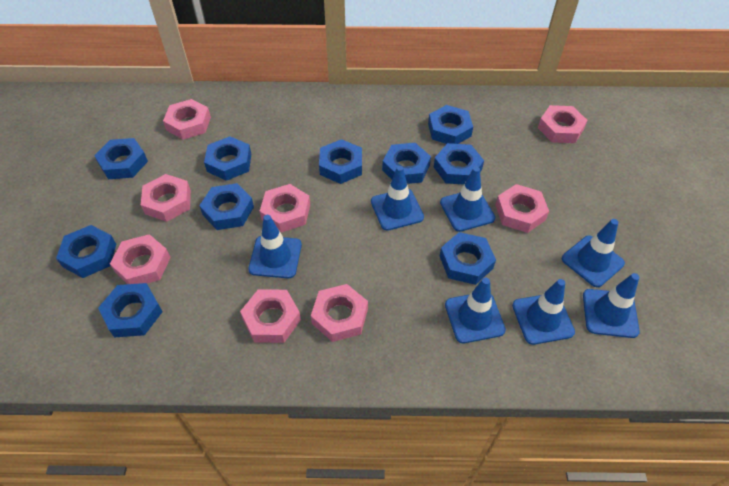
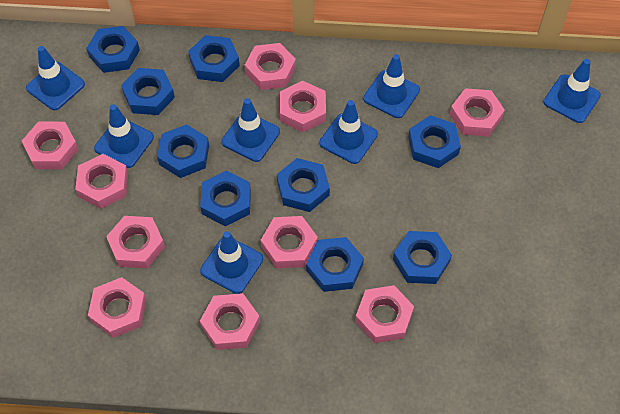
blue nut: 10 -> 9
pink nut: 8 -> 10

